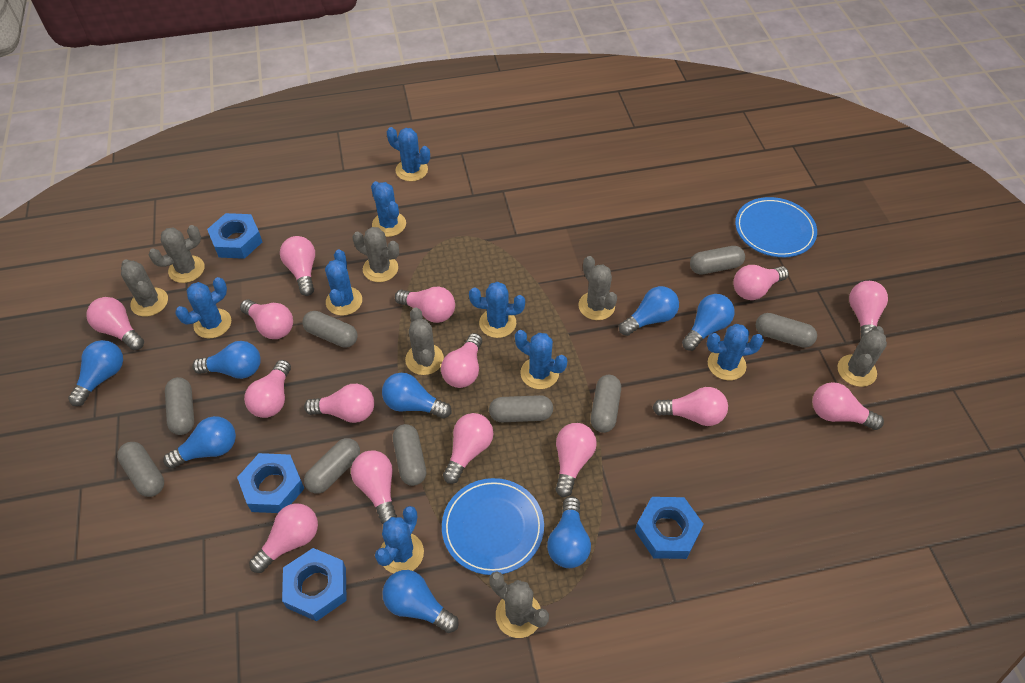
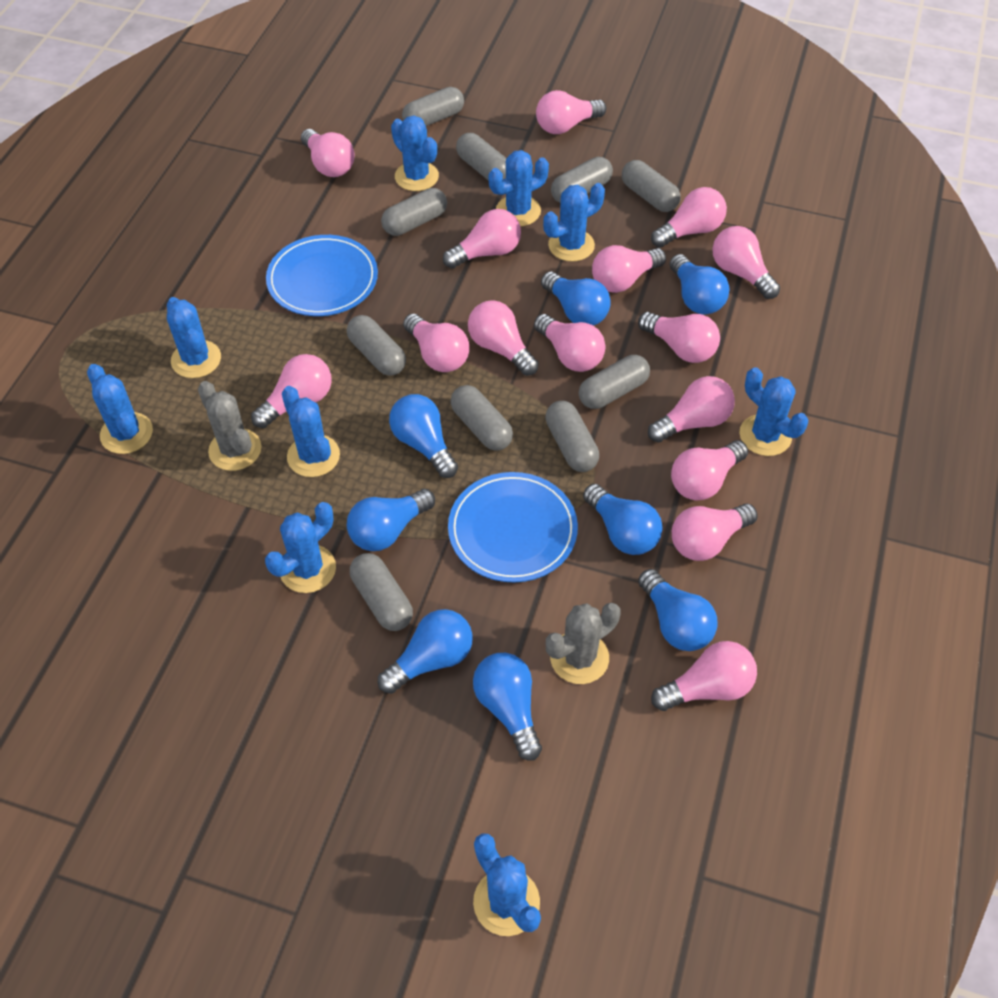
blue cactus: 8 -> 9
blue nut: 4 -> 0
grey cactus: 7 -> 2
grey capsule: 9 -> 10

